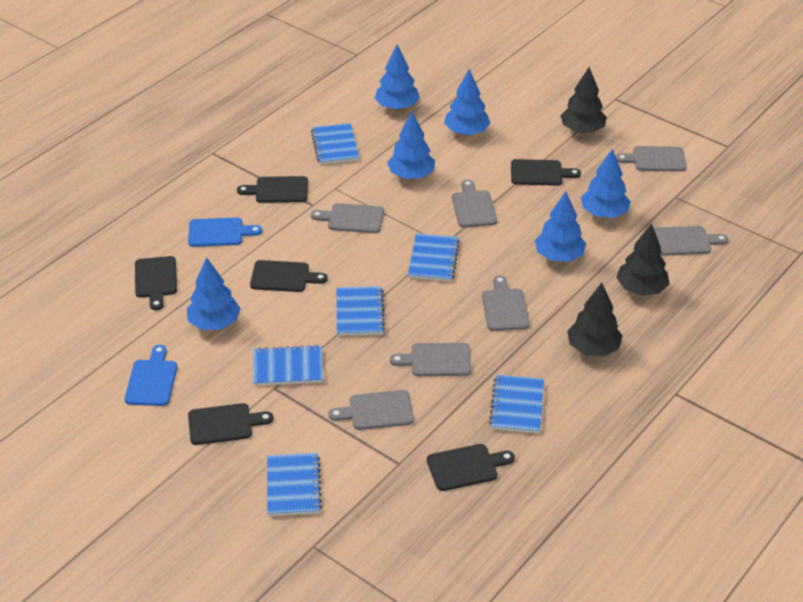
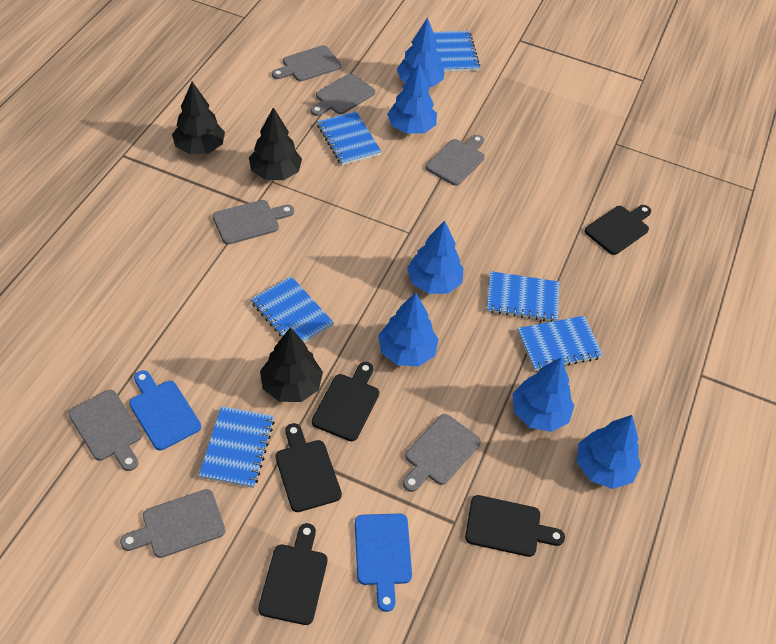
black cutting board: 6 -> 5

